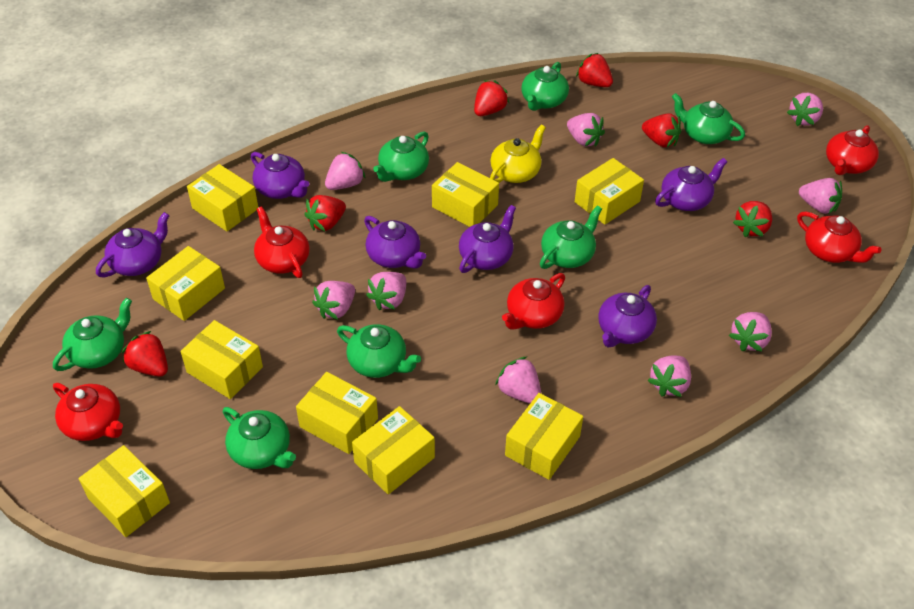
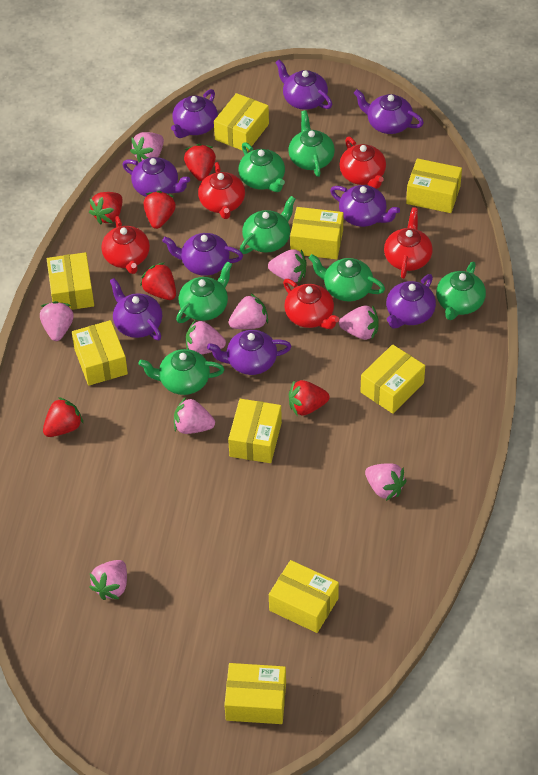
purple teapot: 6 -> 9
yellow teapot: 1 -> 0

